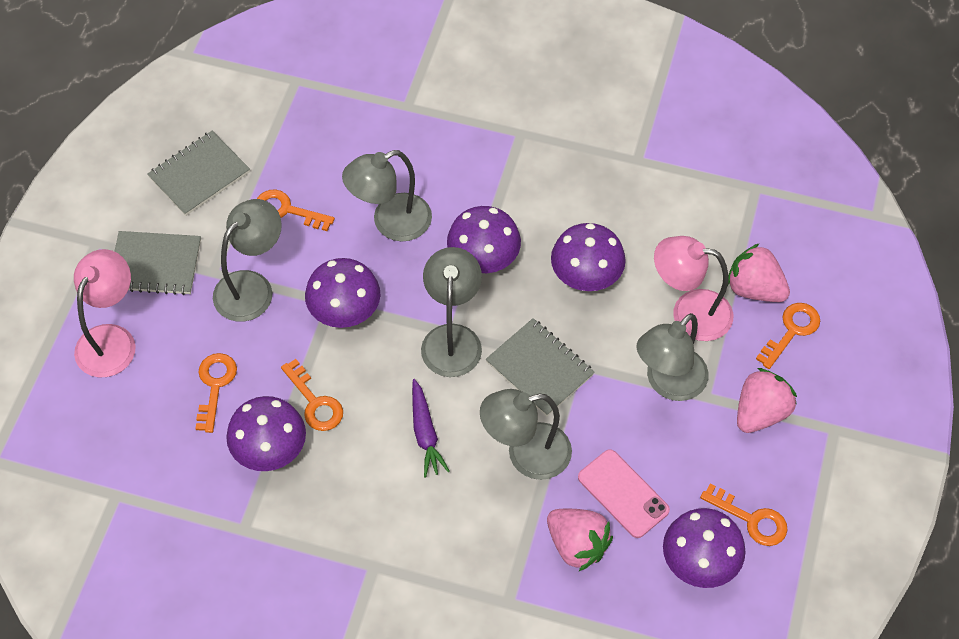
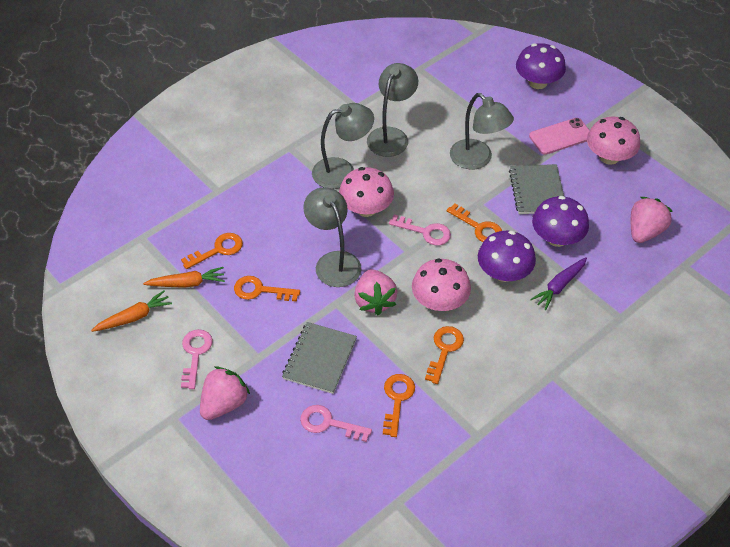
grey lamp: 5 -> 4
grey notebook: 3 -> 2
orange carrot: 0 -> 2
pink key: 0 -> 3
pink lamp: 2 -> 0
pink mushroom: 0 -> 3
purple mushroom: 5 -> 3

